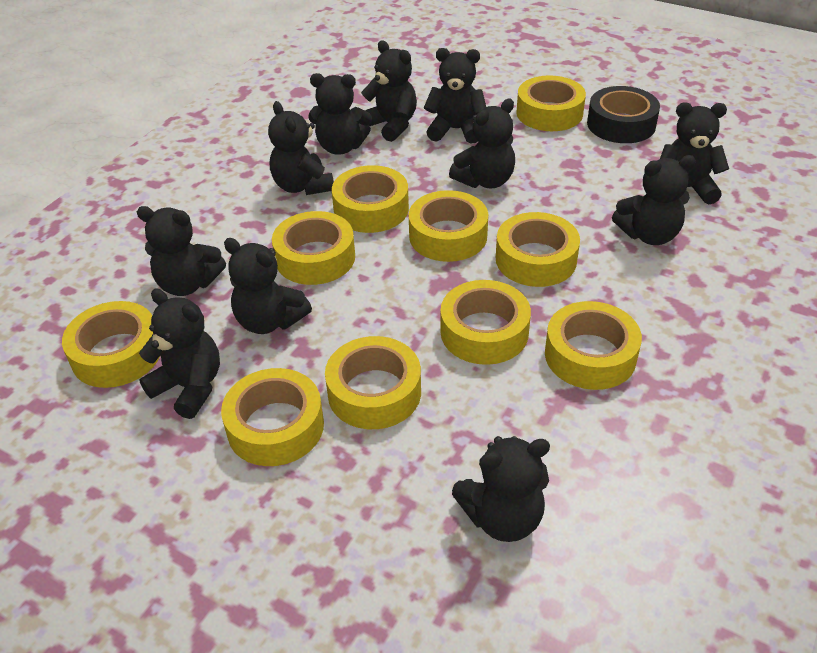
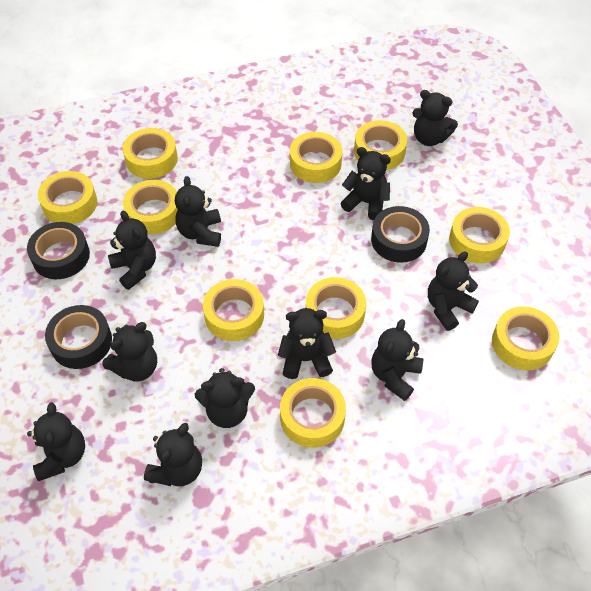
black tape: 1 -> 3

